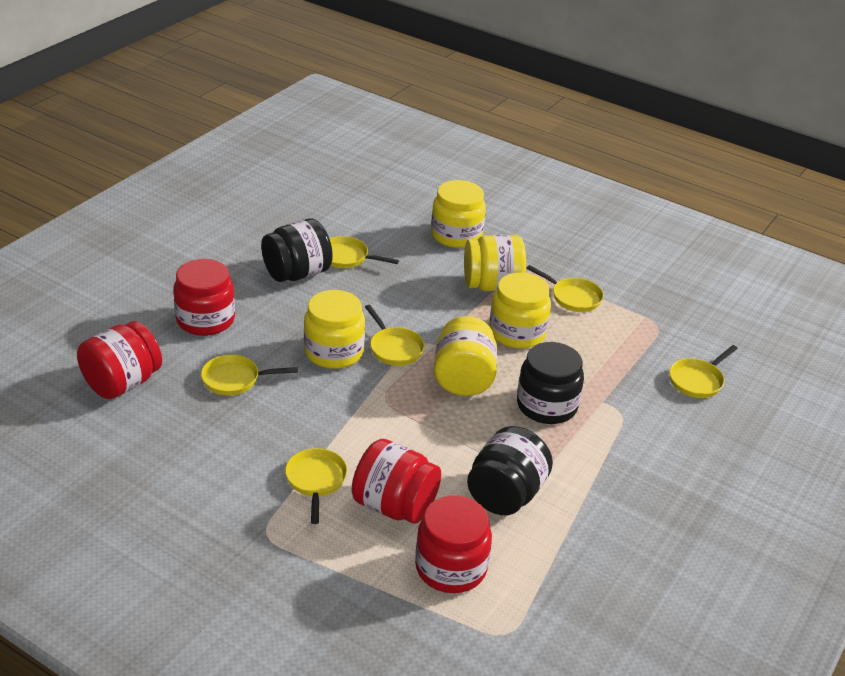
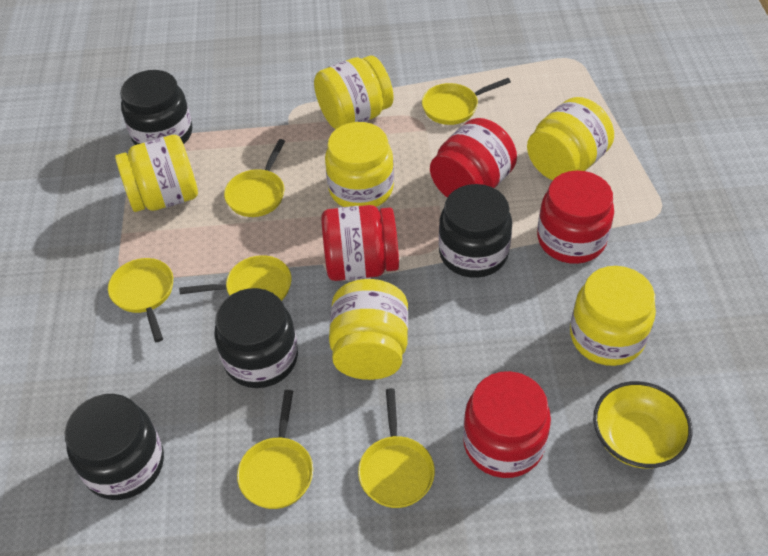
black jar: 3 -> 4
yellow bowl: 0 -> 1
yellow jar: 5 -> 6

